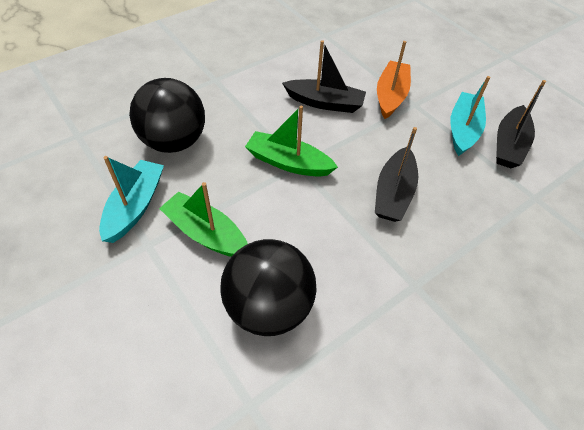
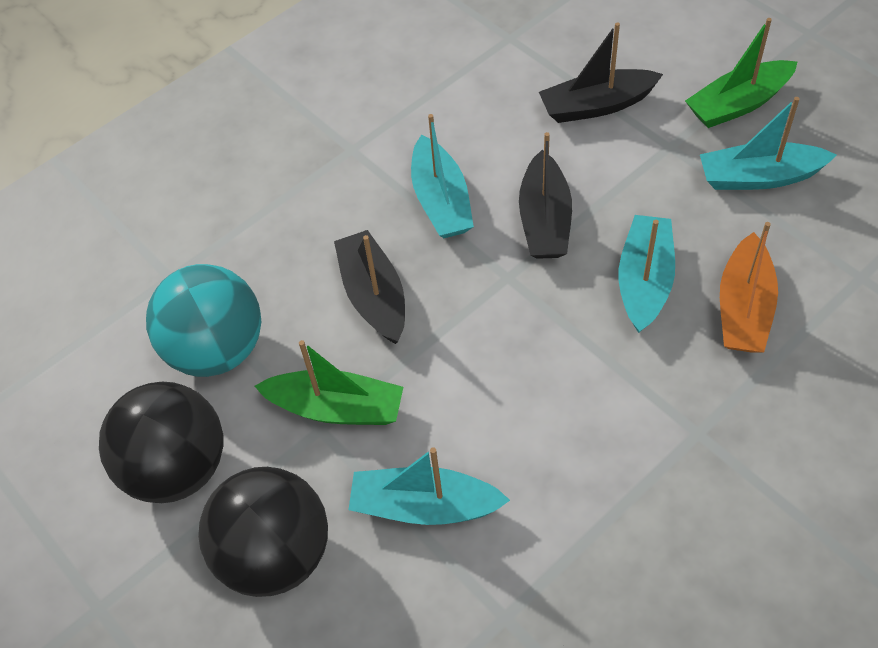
turquoise ball: 0 -> 1
turquoise boat: 2 -> 4

